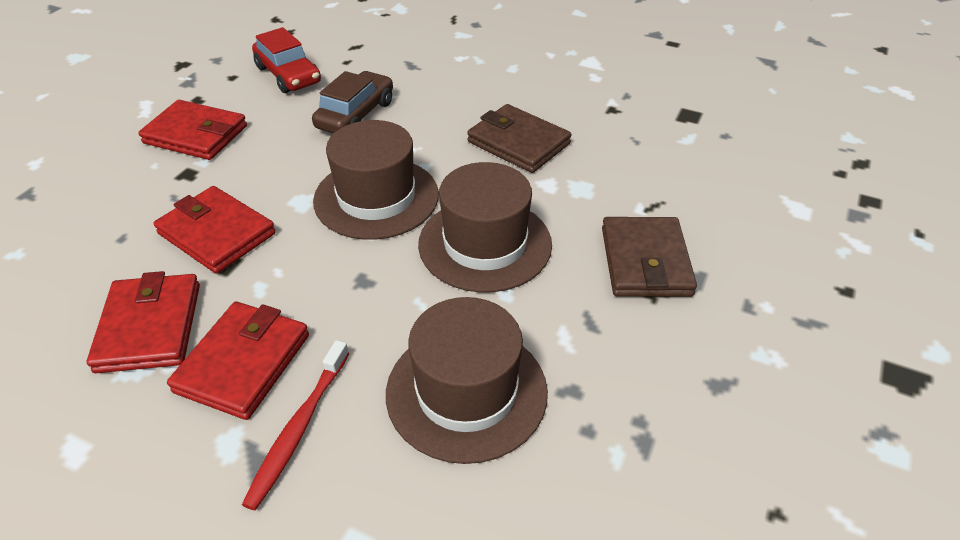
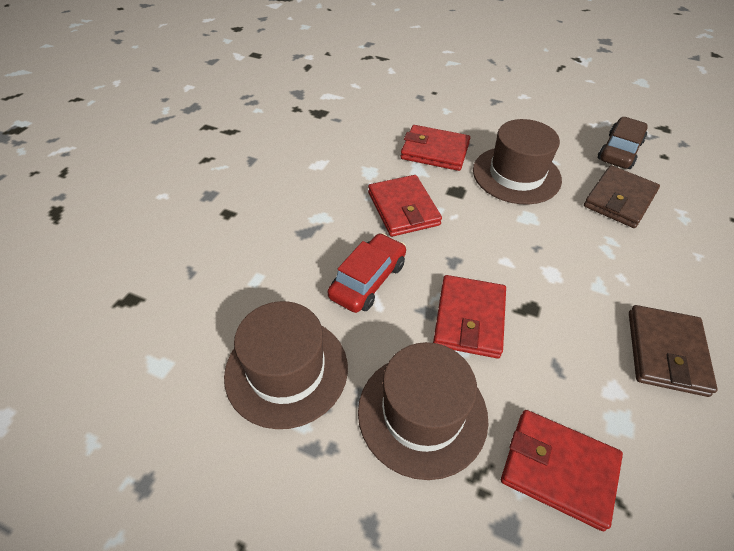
red toothbrush: 1 -> 0

